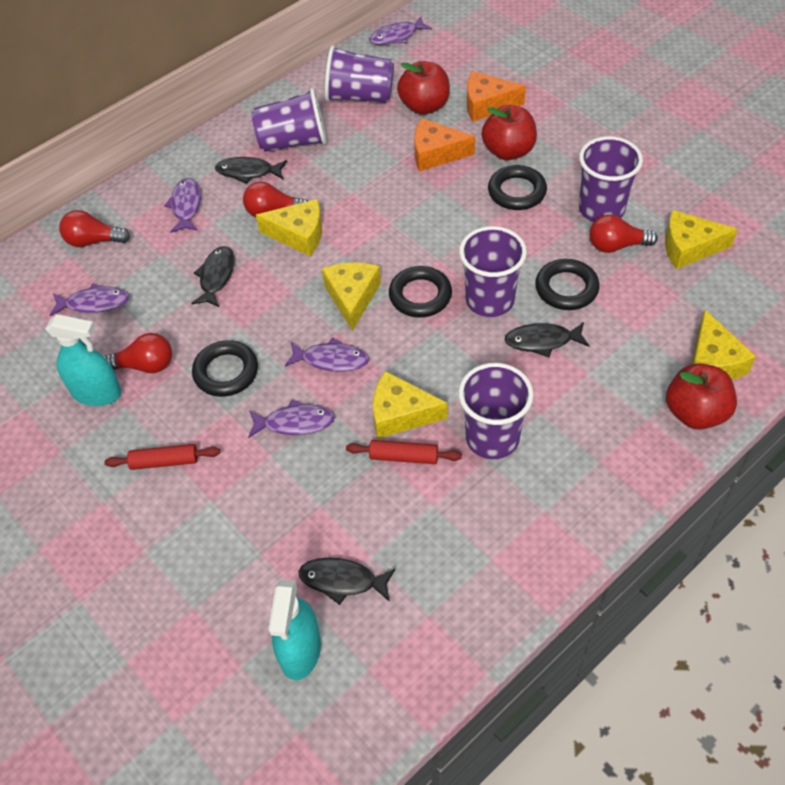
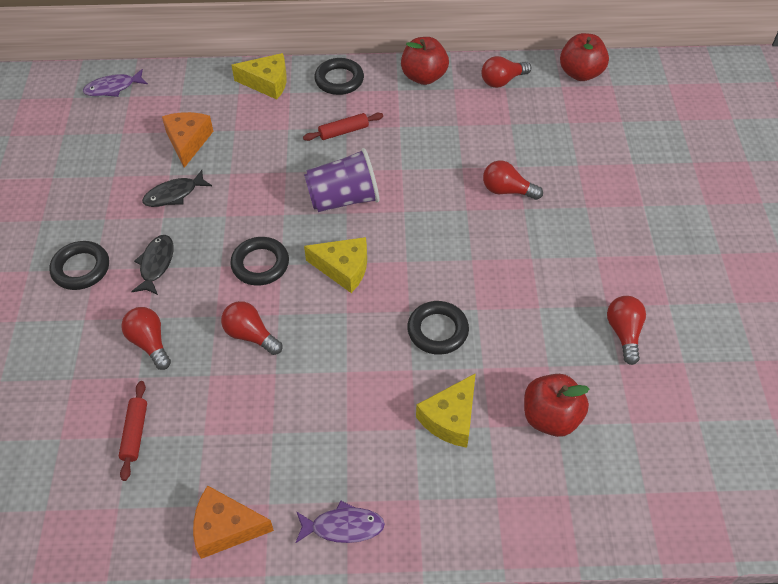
black fish: 4 -> 2
purple cup: 5 -> 1
purple fish: 5 -> 2
red light bulb: 4 -> 5
turquoise spray bottle: 2 -> 0
yellow cheese: 5 -> 3

